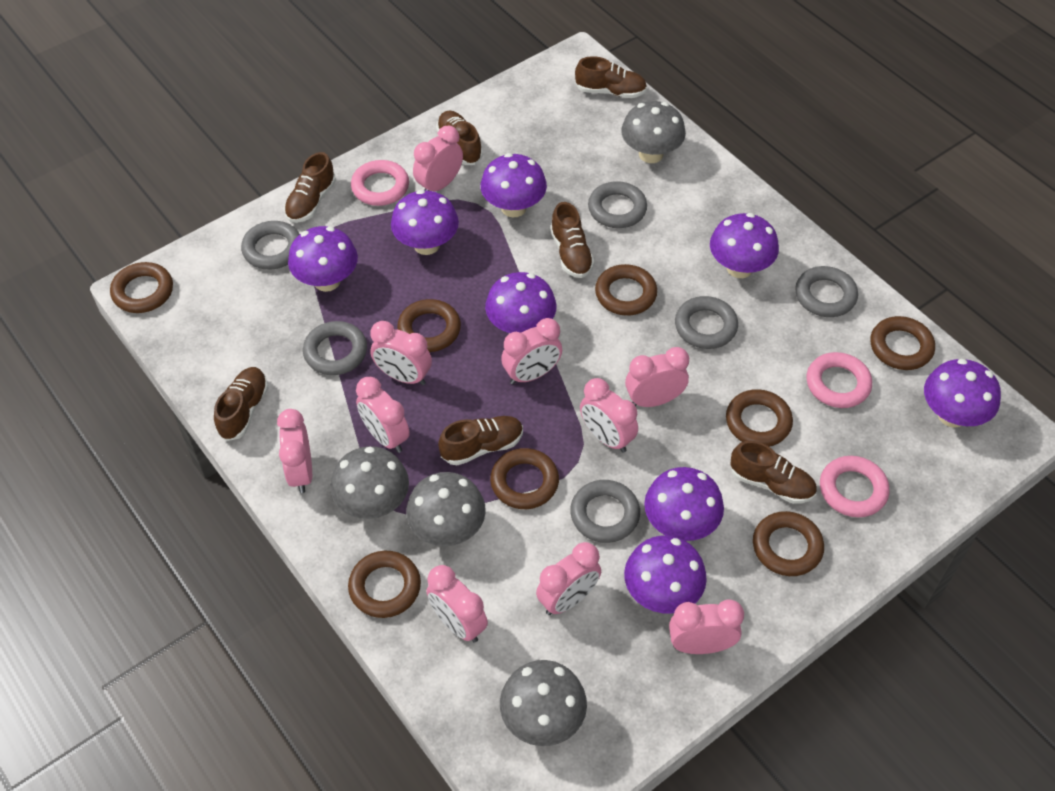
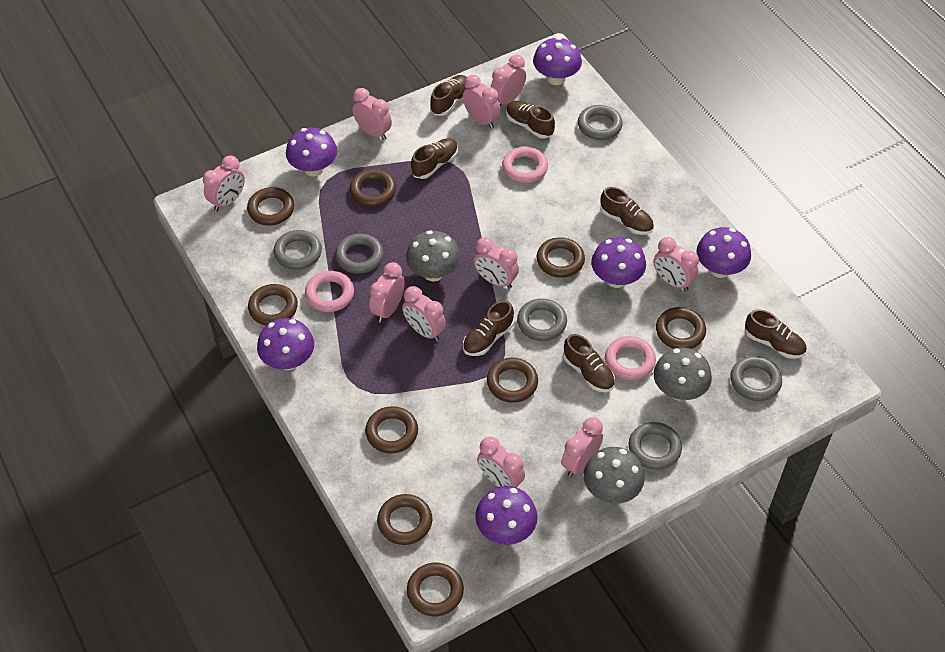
brown ring: 8 -> 9
grey mushroom: 4 -> 3
purple mushroom: 8 -> 6

